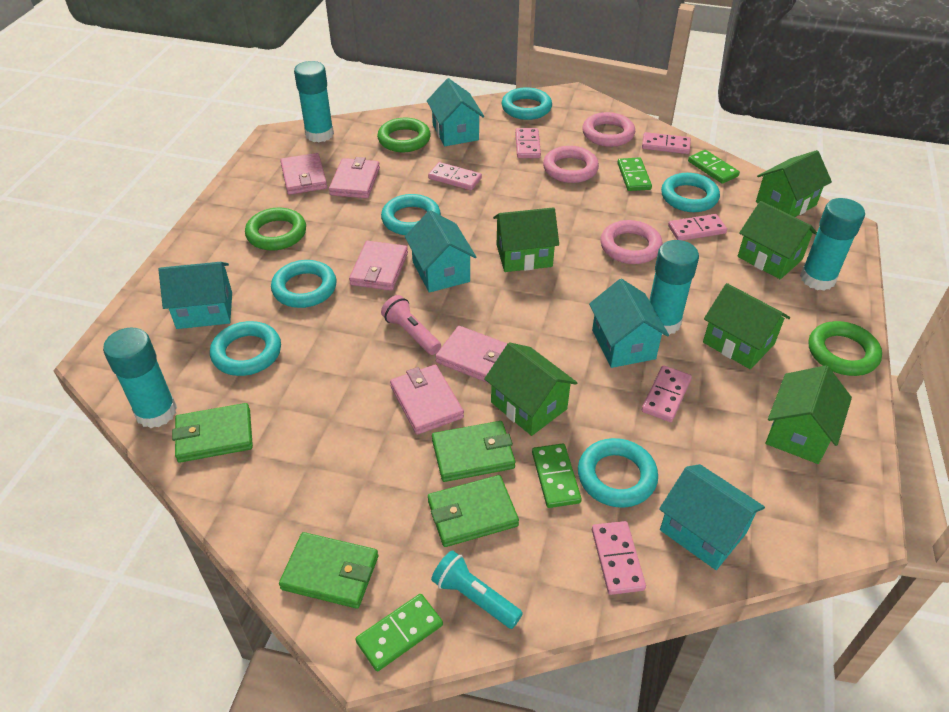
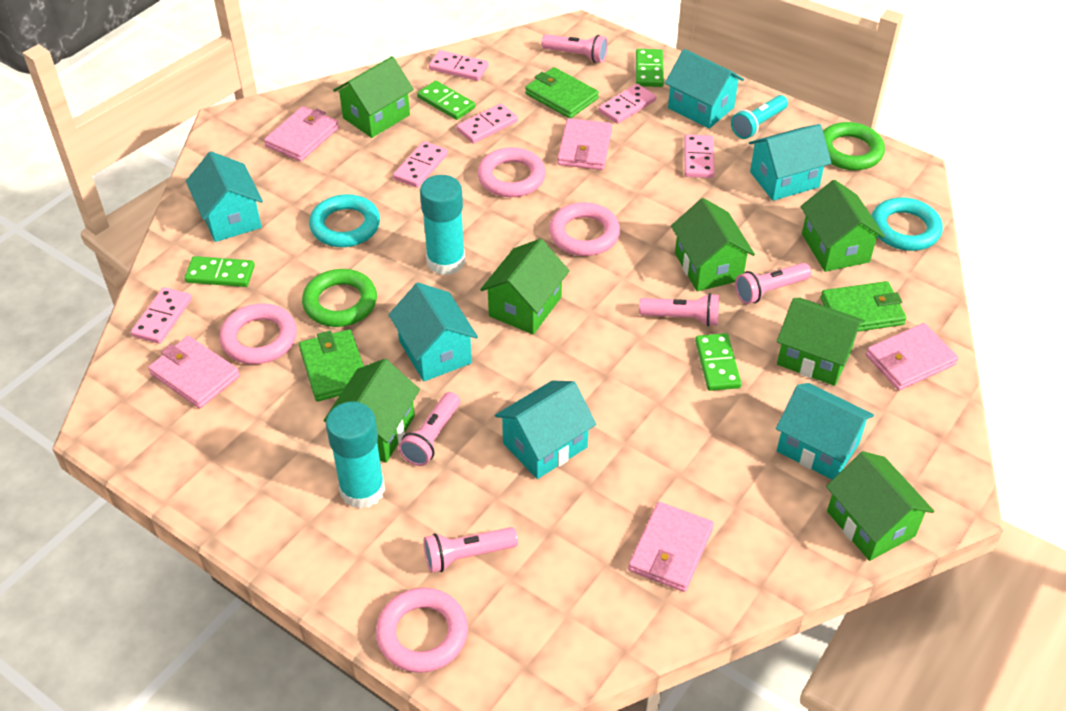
green house: 6 -> 7
green ring: 3 -> 2
green wallet: 4 -> 3
pink flashlight: 1 -> 5
pink ring: 3 -> 4
turquoise glue stick: 4 -> 2
turquoise house: 5 -> 6
turquoise ring: 6 -> 2

